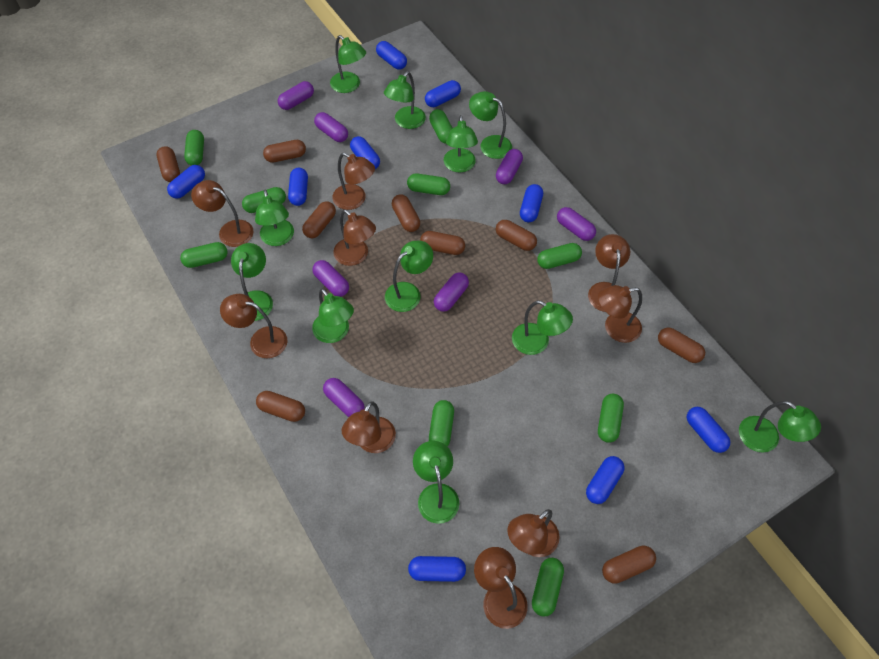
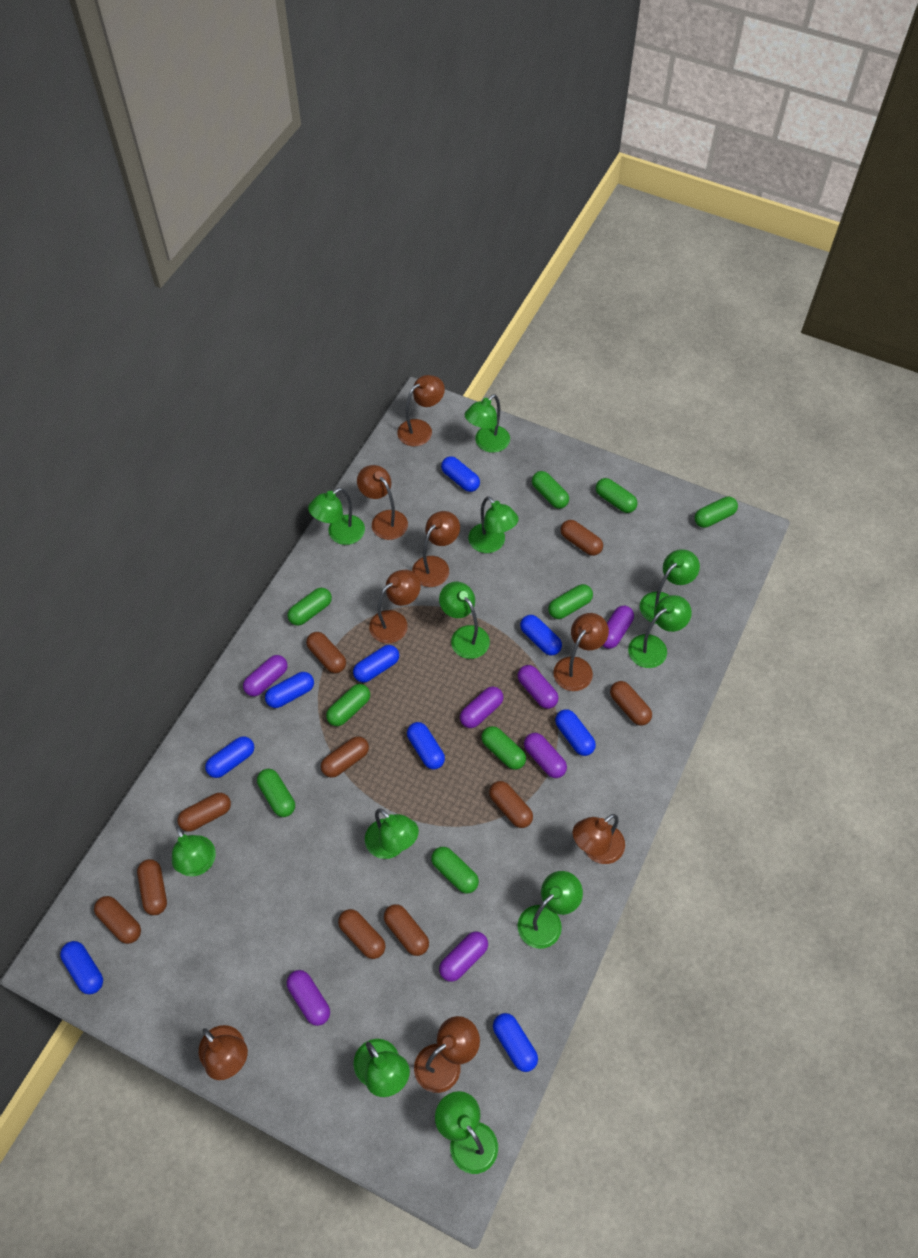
brown capsule: 9 -> 10
brown lamp: 9 -> 8

